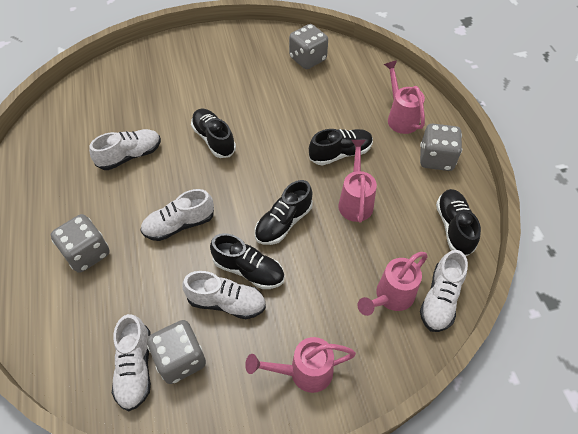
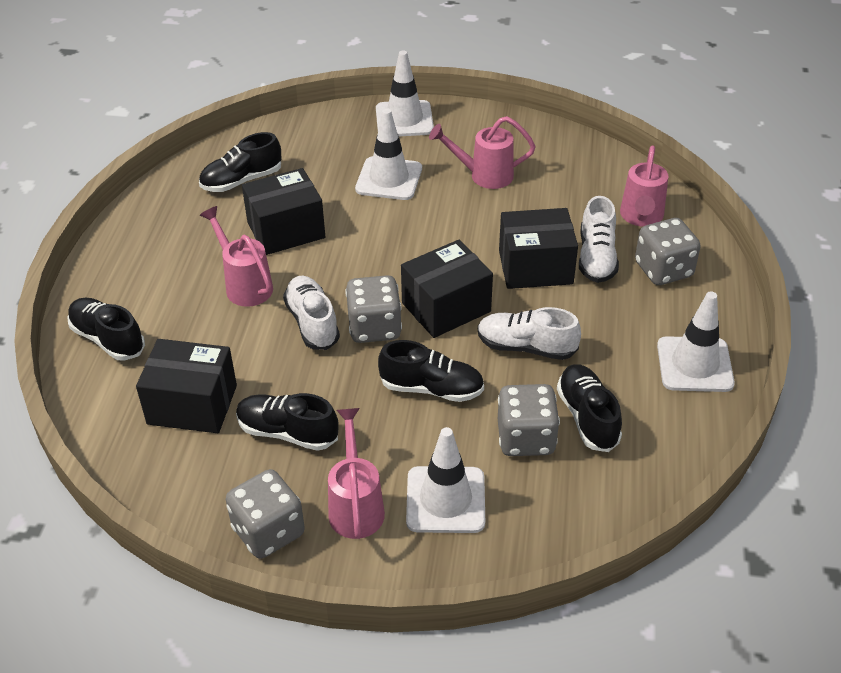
black box: 0 -> 4
white shoe: 5 -> 3
white traffic cone: 0 -> 4

